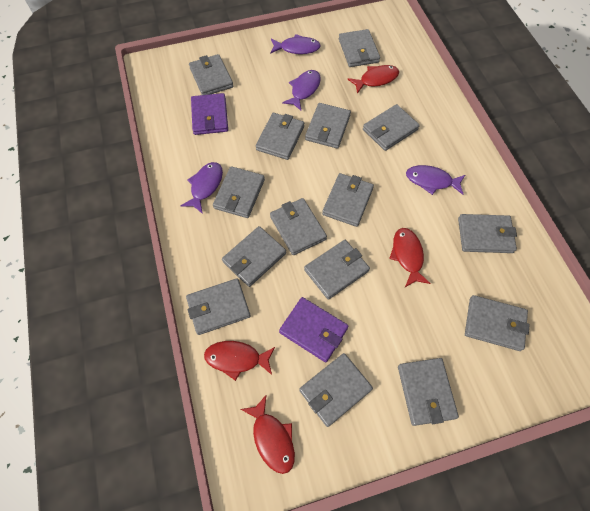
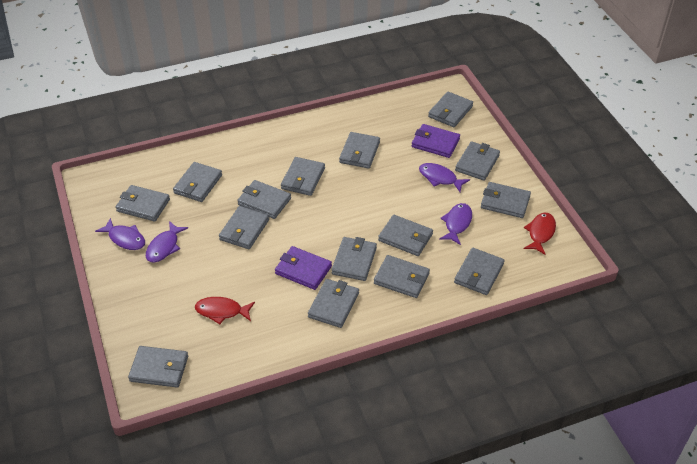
red fish: 4 -> 2

